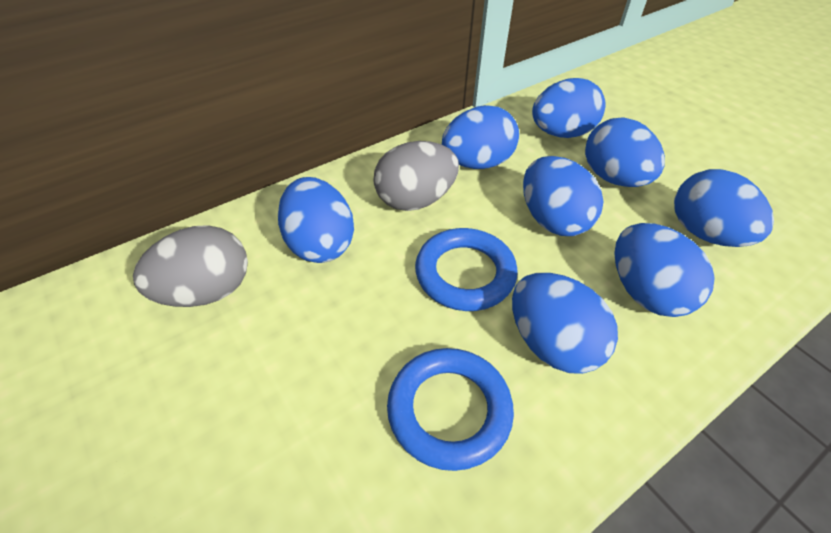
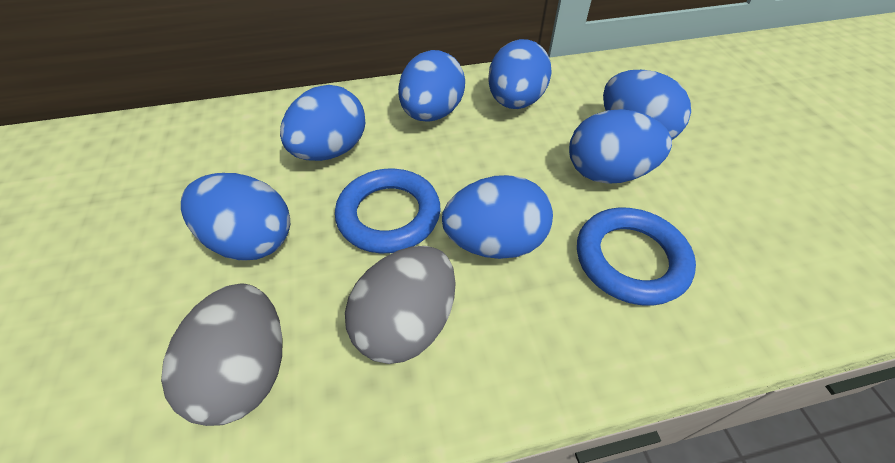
blue egg: 8 -> 7

